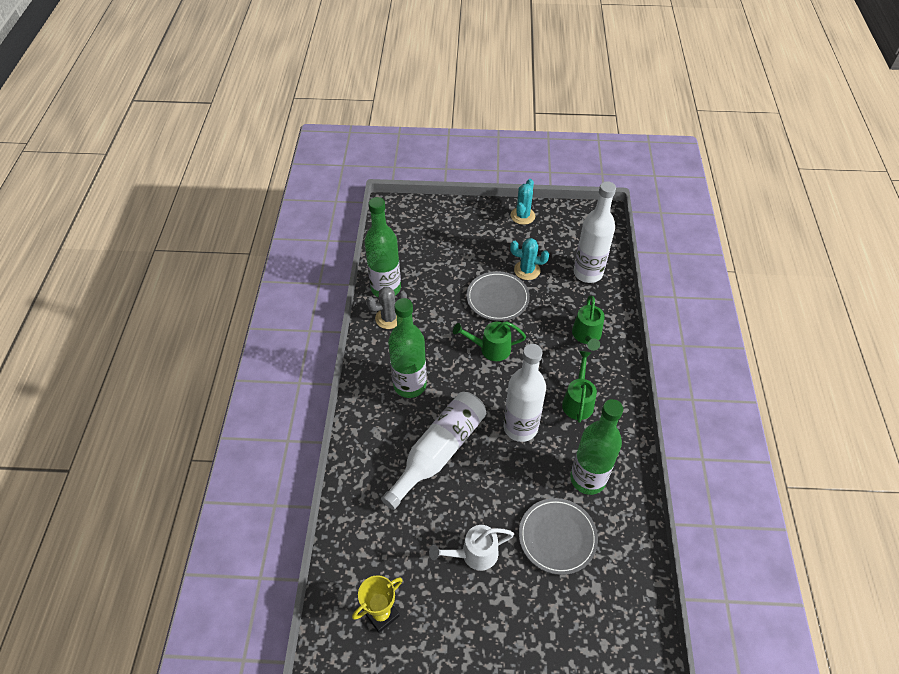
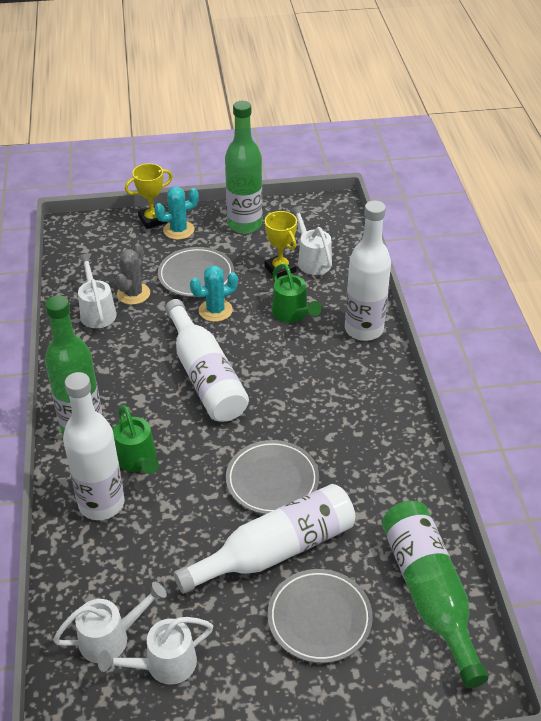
green watering can: 3 -> 2
grey plate: 2 -> 3
white bottle: 3 -> 4
white watering can: 1 -> 4
yellow trophy: 1 -> 2

